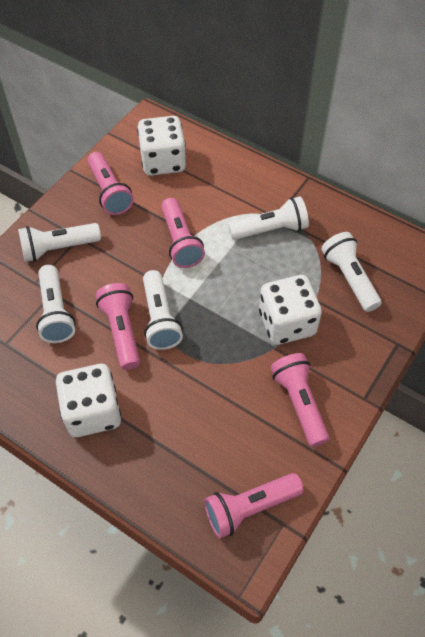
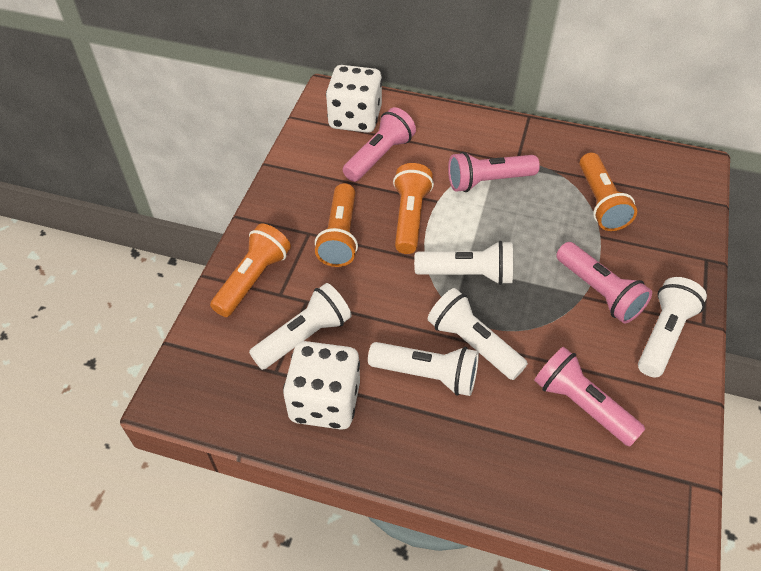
orange flashlight: 0 -> 4
pink flashlight: 5 -> 4
white dice: 3 -> 2

